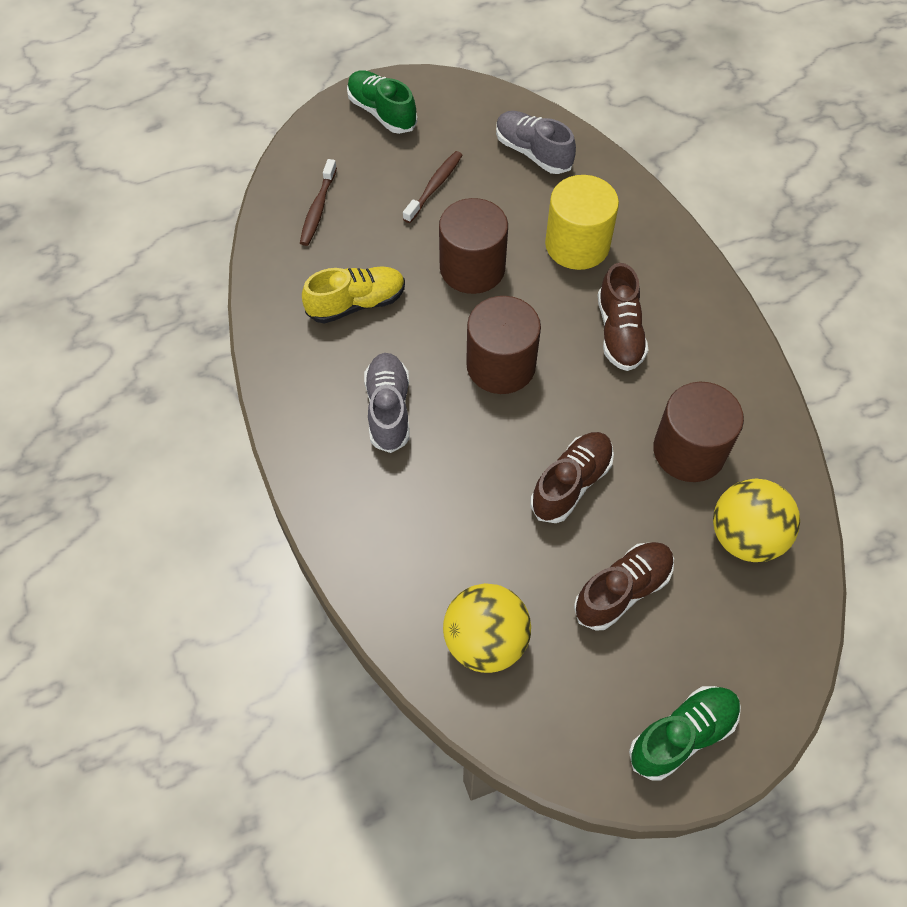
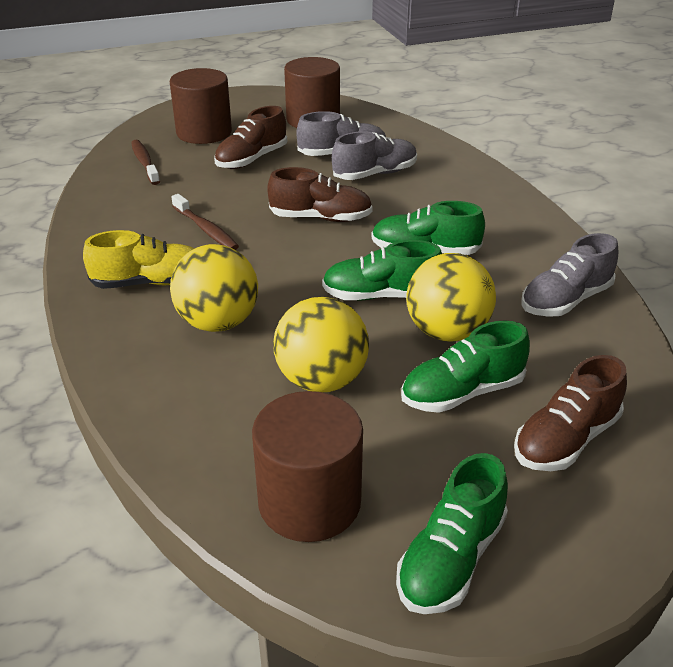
green shoe: 2 -> 4
grey shoe: 2 -> 3
yellow ball: 2 -> 3
yellow cylinder: 1 -> 0

